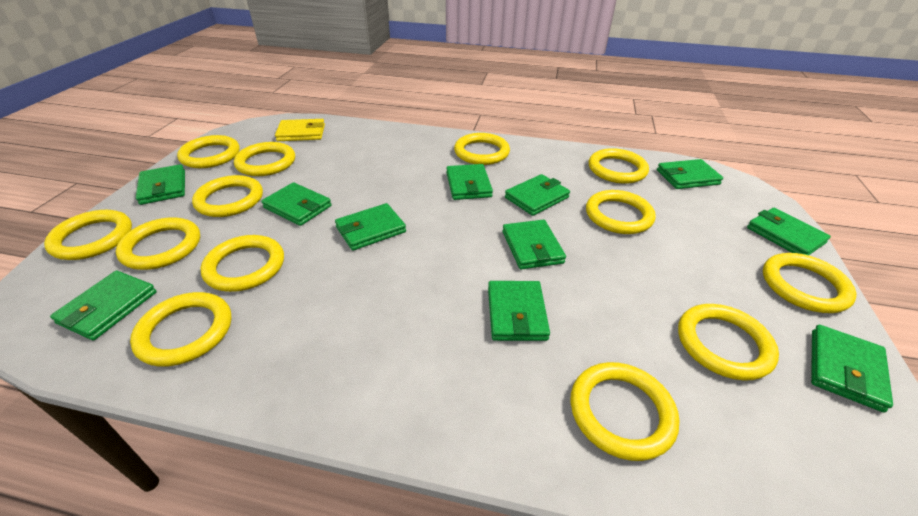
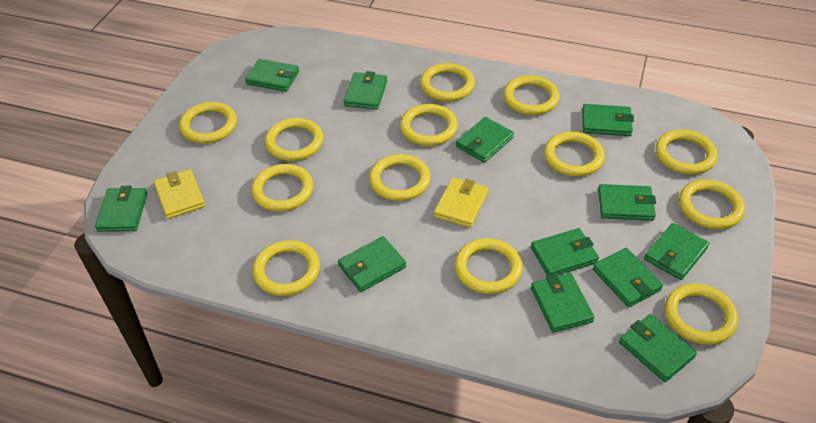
green wallet: 11 -> 12
yellow wallet: 1 -> 2

